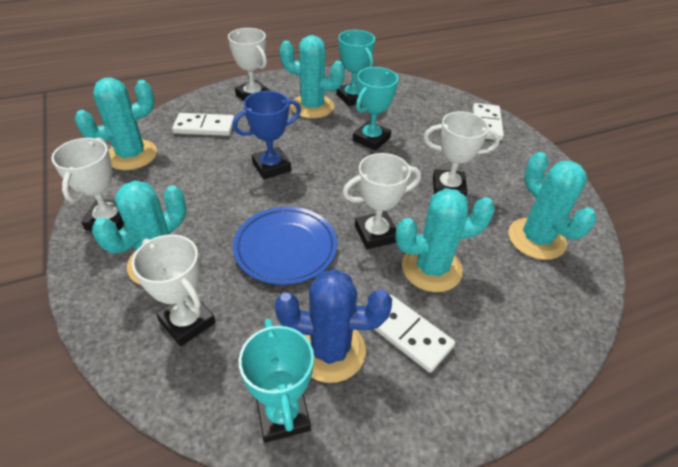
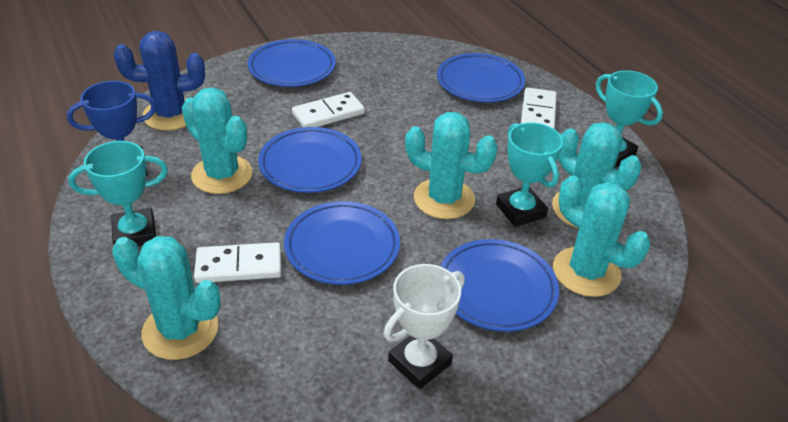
blue plate: 1 -> 5
white trophy: 5 -> 1

